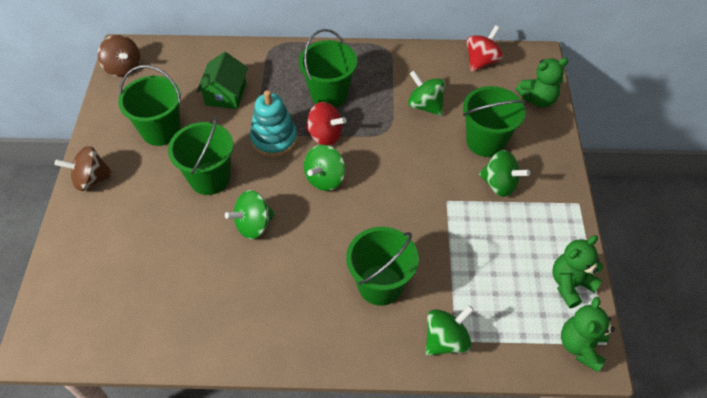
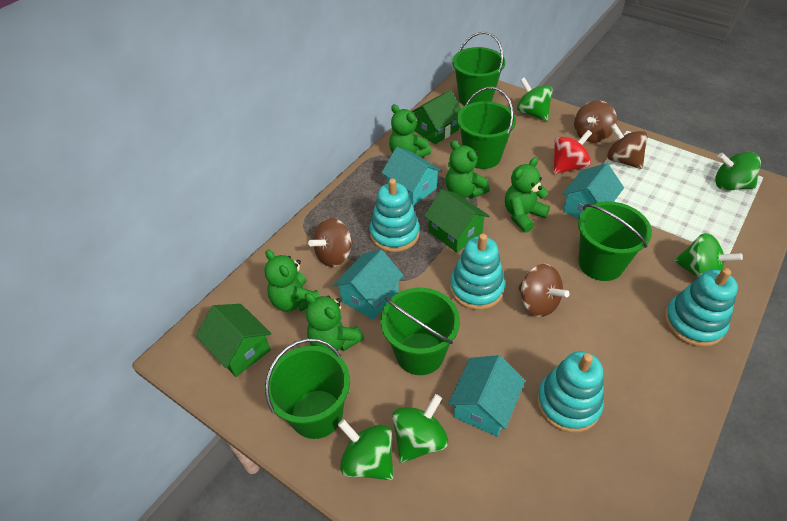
brown spinning top: 2 -> 4
green house: 1 -> 3
green teddy bear: 3 -> 5
red spinning top: 2 -> 1
turquoise house: 0 -> 4
turquoise stacking toy: 1 -> 4

